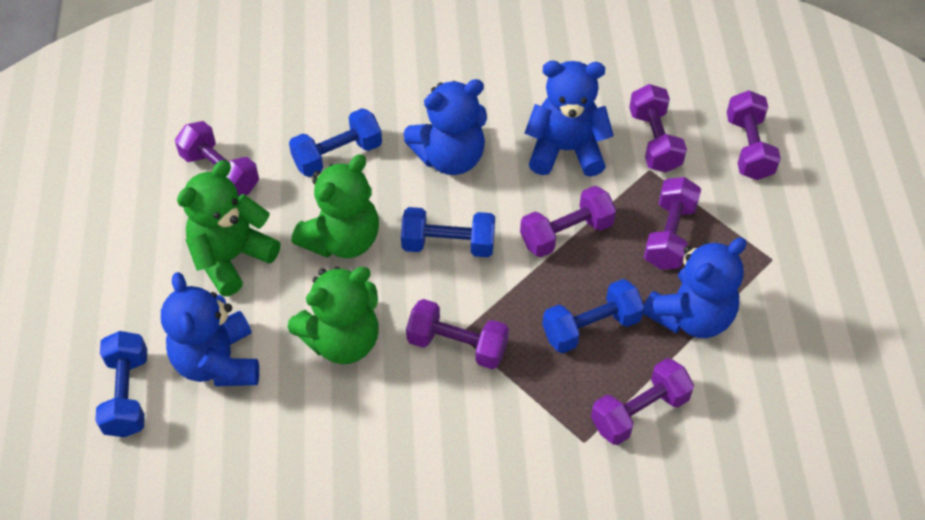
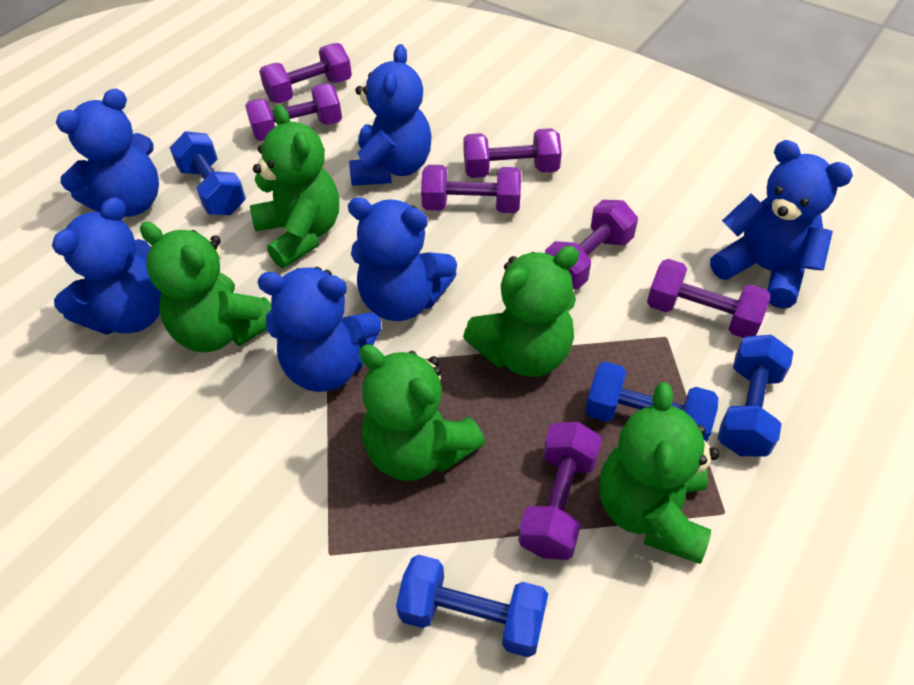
blue teddy bear: 4 -> 6
green teddy bear: 3 -> 5

